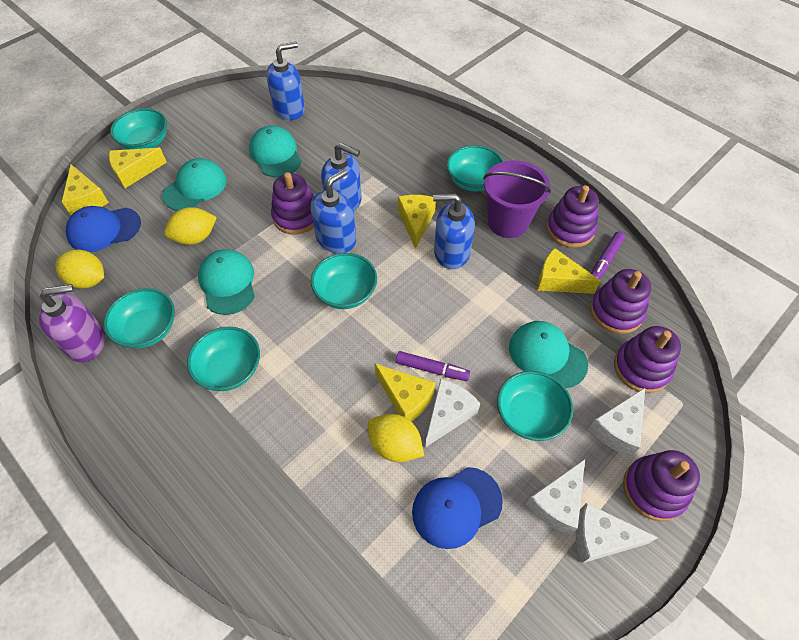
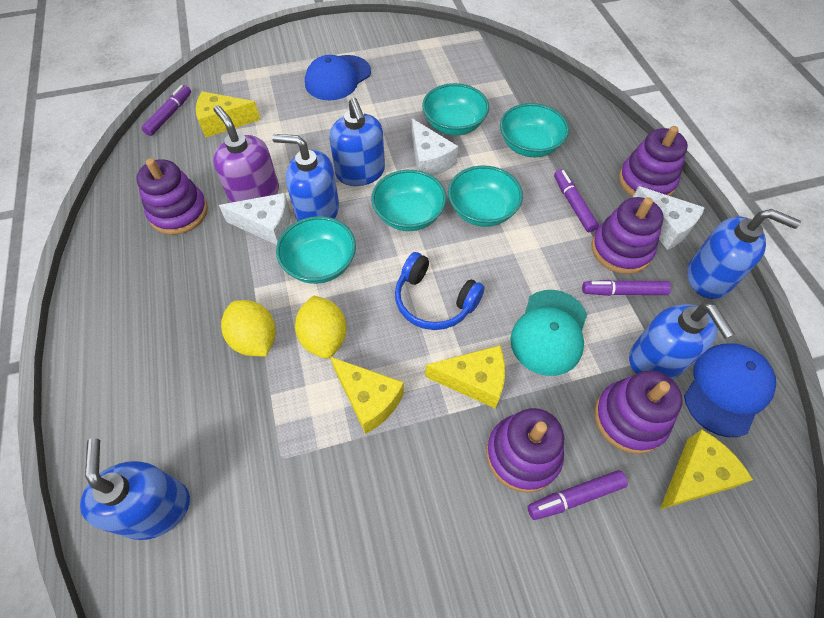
blue headphones: 0 -> 1
blue soap dispenser: 4 -> 5
purple bucket: 1 -> 0
purple marker: 2 -> 4
turquoise bowl: 6 -> 5
turquoise cap: 4 -> 1
white cheese: 4 -> 3
yellow cheese: 5 -> 4
yellow lemon: 3 -> 2

